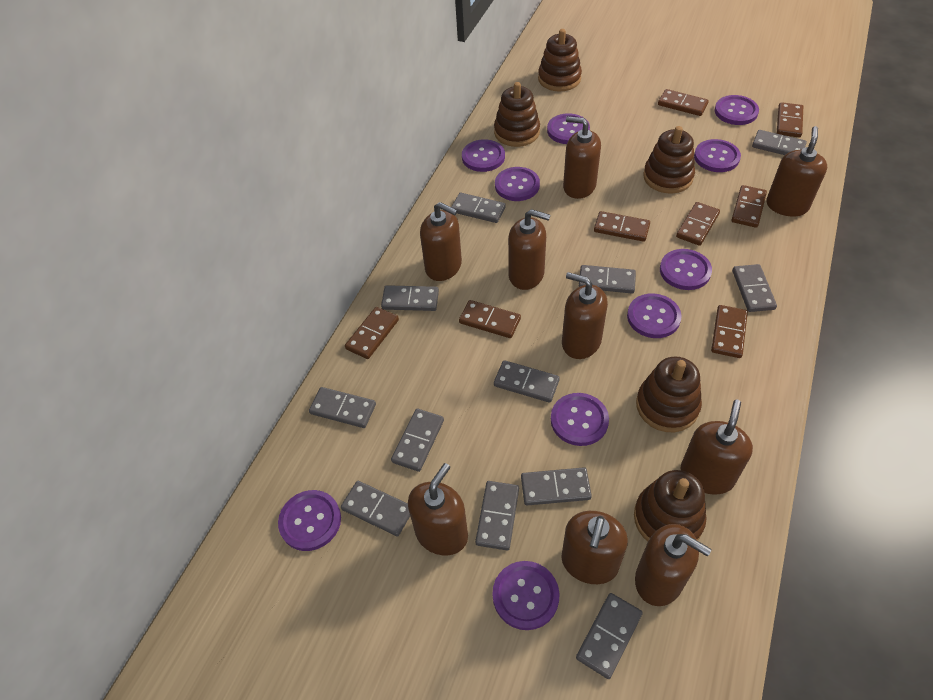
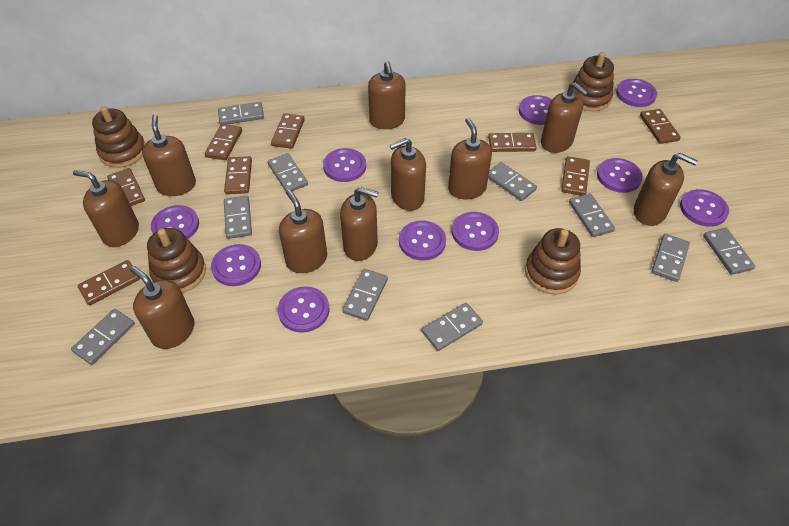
brown soap dispenser: 9 -> 10
brown stacking toy: 5 -> 4
grey domino: 12 -> 10

